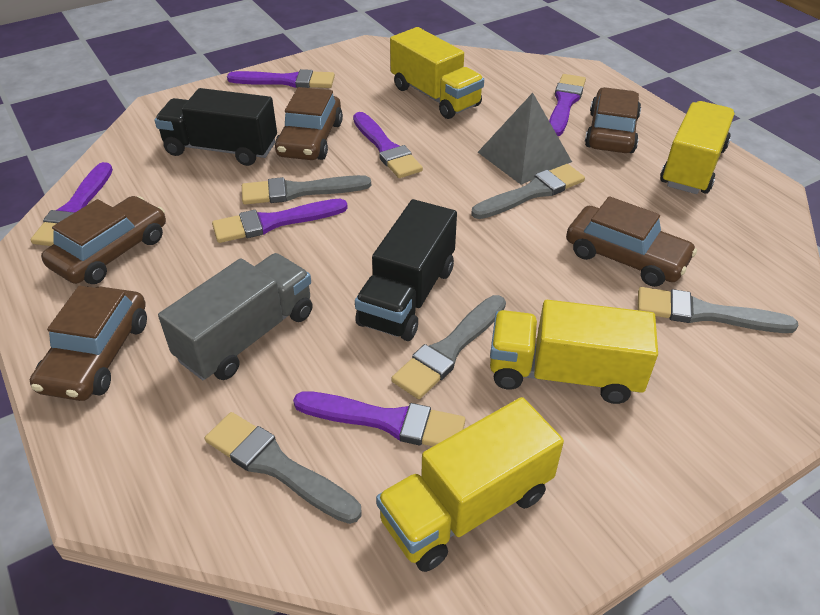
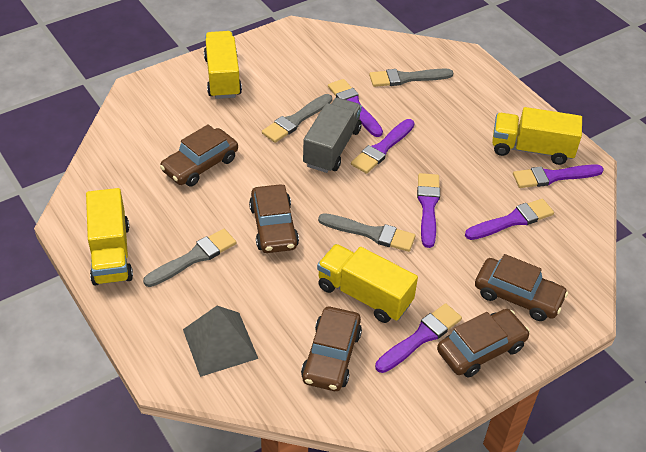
black truck: 2 -> 0
grey brush: 5 -> 4

